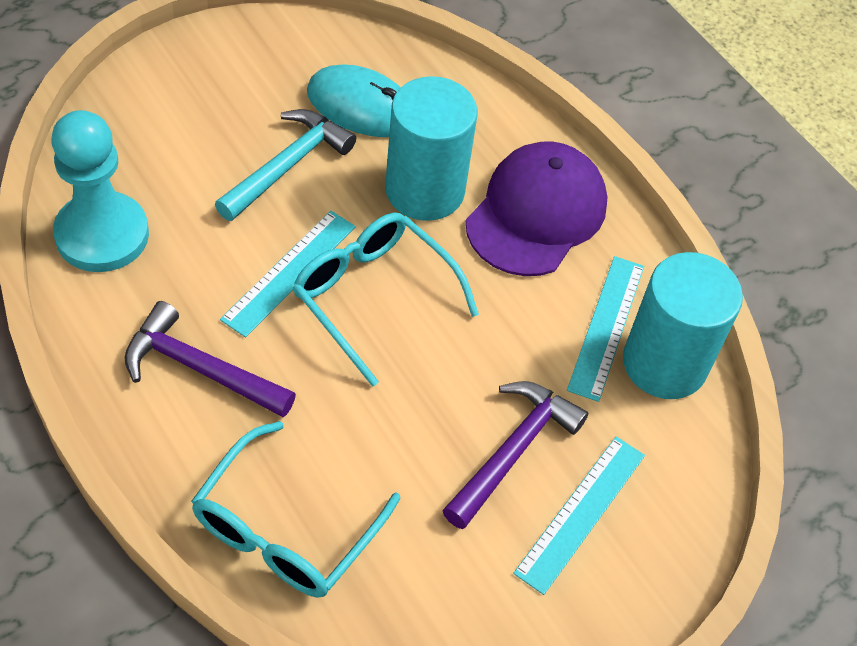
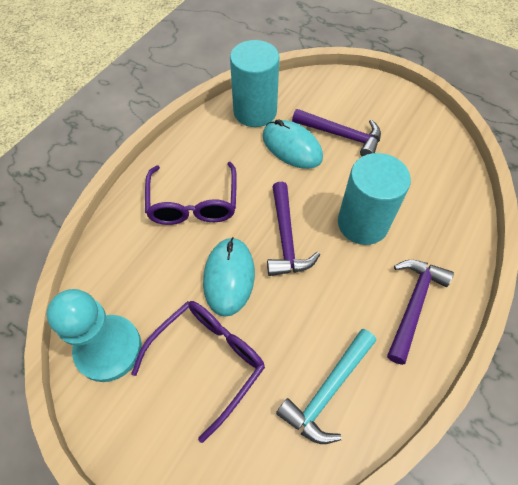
purple cap: 1 -> 0
purple glasses: 0 -> 2
purple hammer: 2 -> 3
turquoise glasses: 2 -> 0
turquoise mouse: 1 -> 2
turquoise ruler: 3 -> 0

